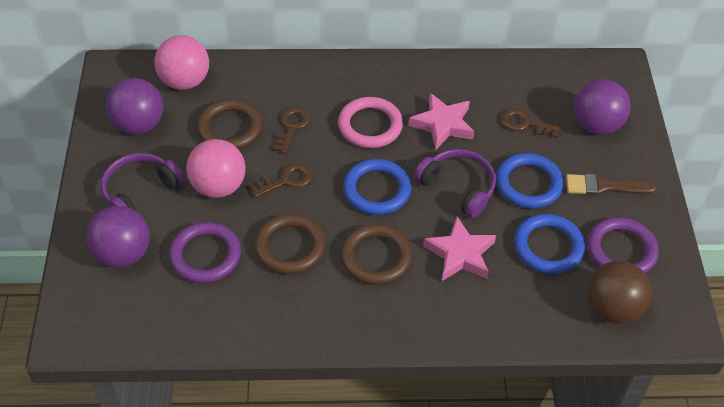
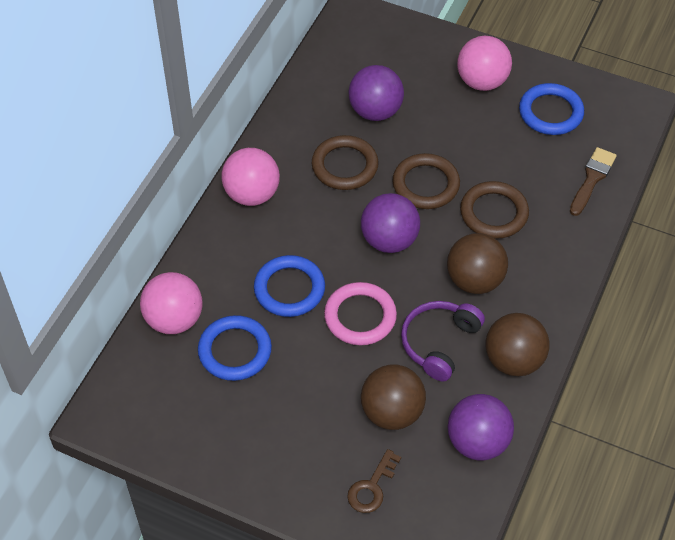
brown ball: 1 -> 3
brown key: 3 -> 1
pink ball: 2 -> 3
pink star: 2 -> 0
purple headphones: 2 -> 1
purple ring: 2 -> 0

